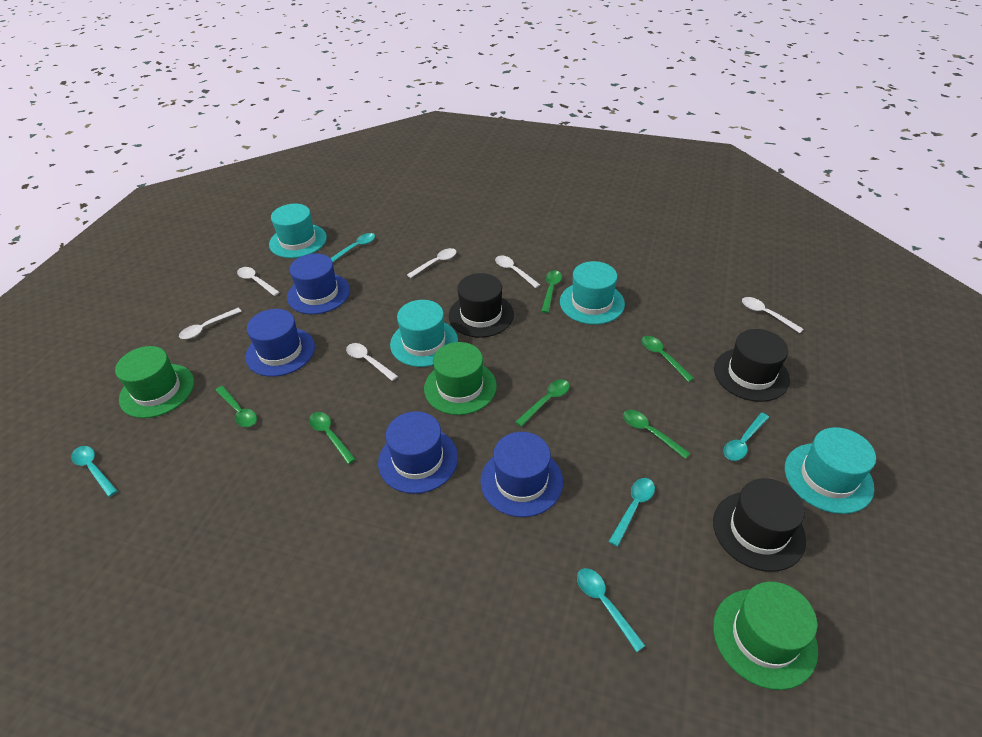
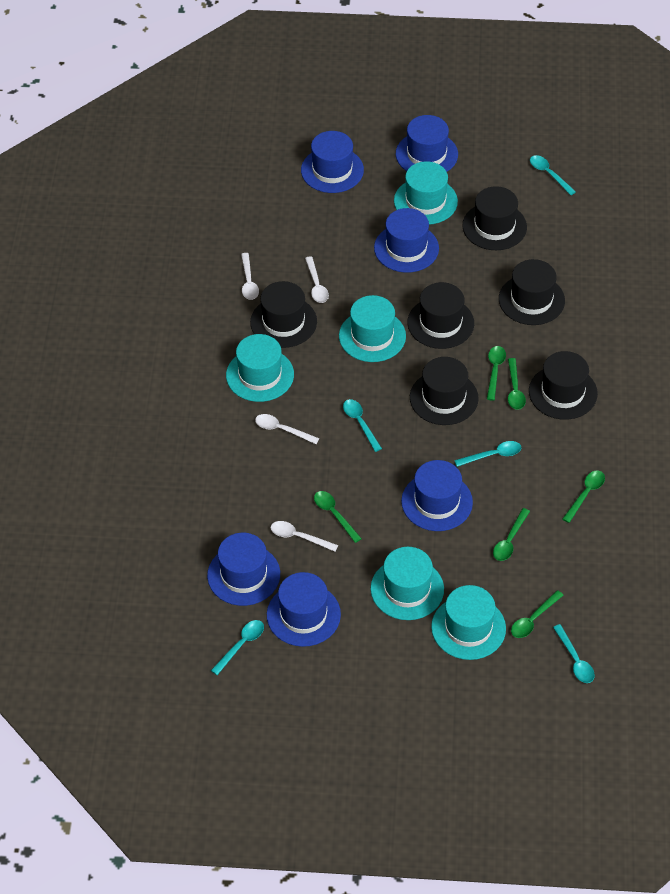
black hat: 3 -> 6
blue hat: 4 -> 6
green hat: 3 -> 0
turquoise hat: 4 -> 5
white spoon: 6 -> 4

